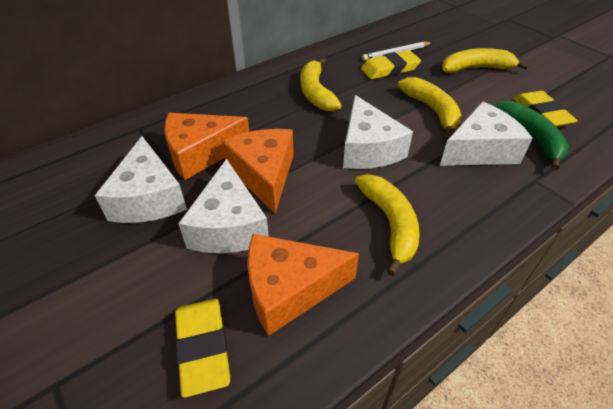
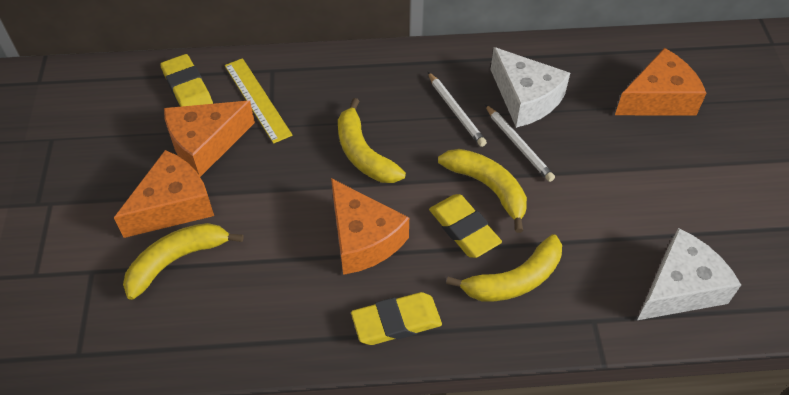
green banana: 1 -> 0
orange cheese: 3 -> 4
white cheese: 4 -> 2
white pencil: 1 -> 2
yellow ruler: 0 -> 1

